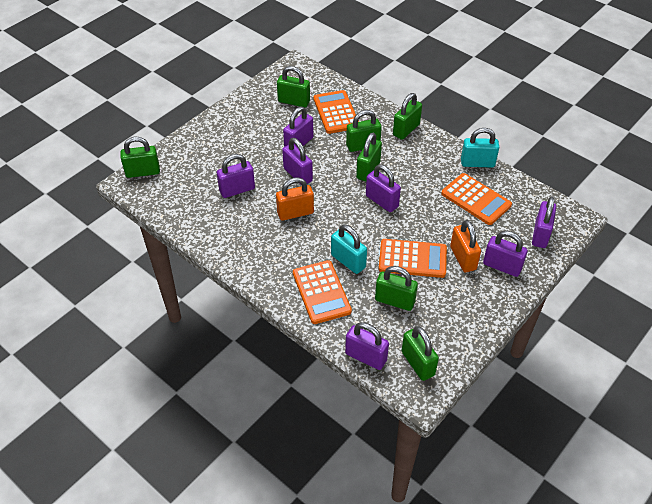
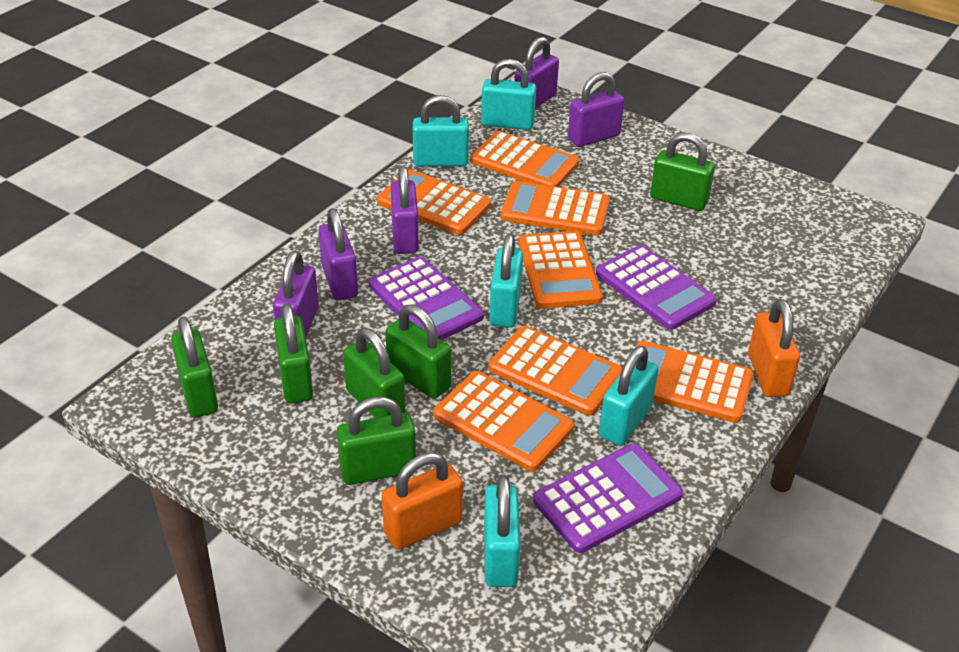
green padlock: 7 -> 6
orange calculator: 4 -> 7
purple calculator: 0 -> 3
purple padlock: 7 -> 5
turquoise padlock: 2 -> 5

